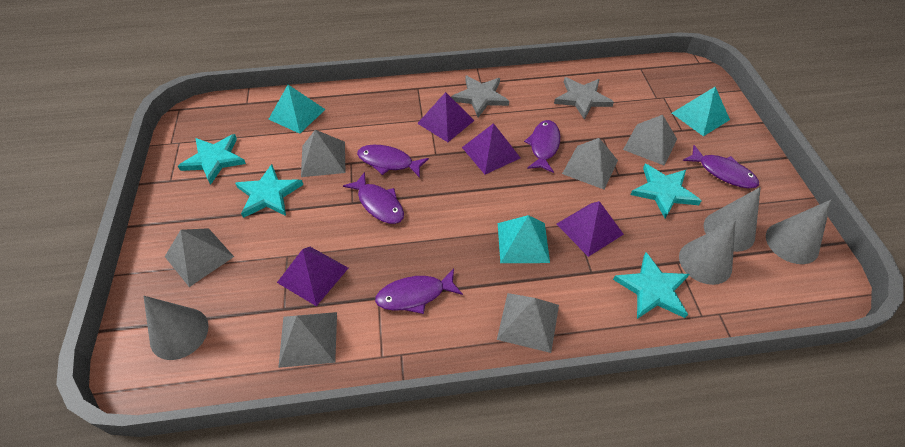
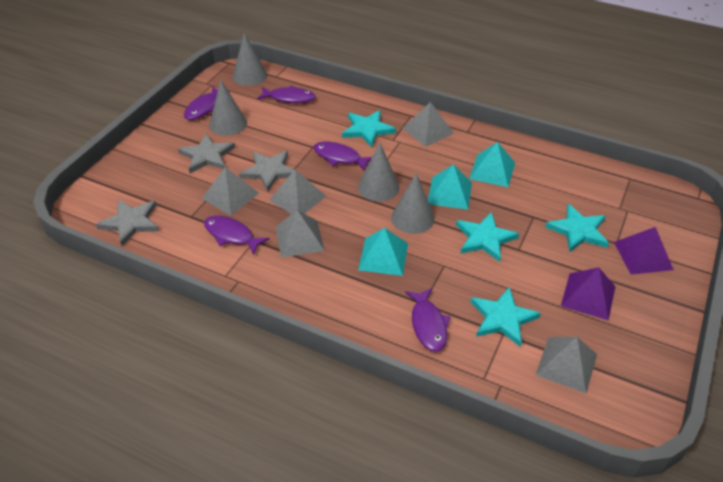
grey pyramid: 6 -> 5
grey star: 2 -> 3
purple pyramid: 4 -> 2

